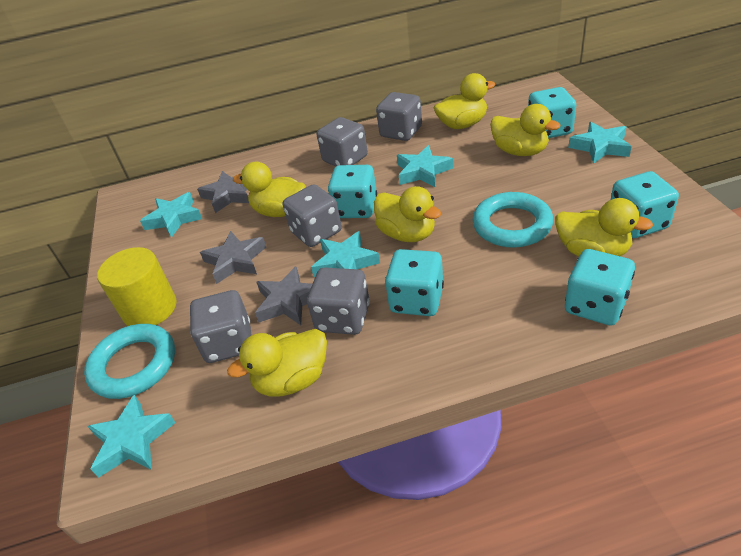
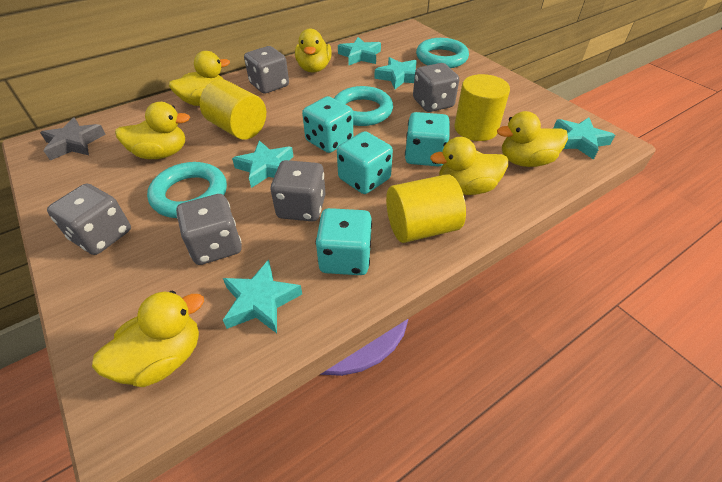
grey star: 3 -> 1
turquoise dice: 5 -> 4
turquoise ring: 2 -> 3
yellow cylinder: 1 -> 3

